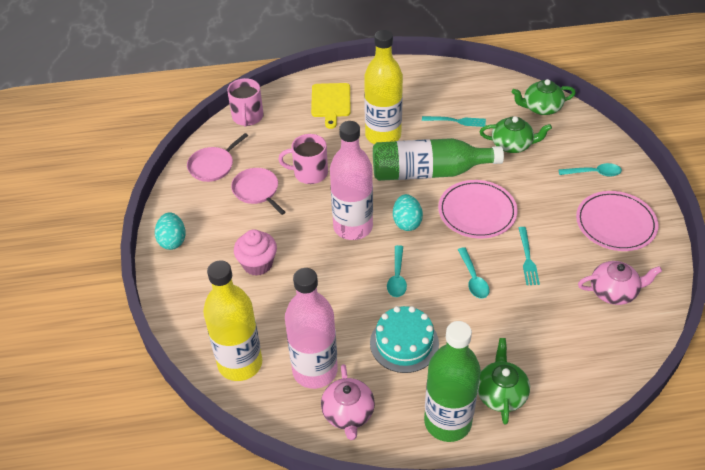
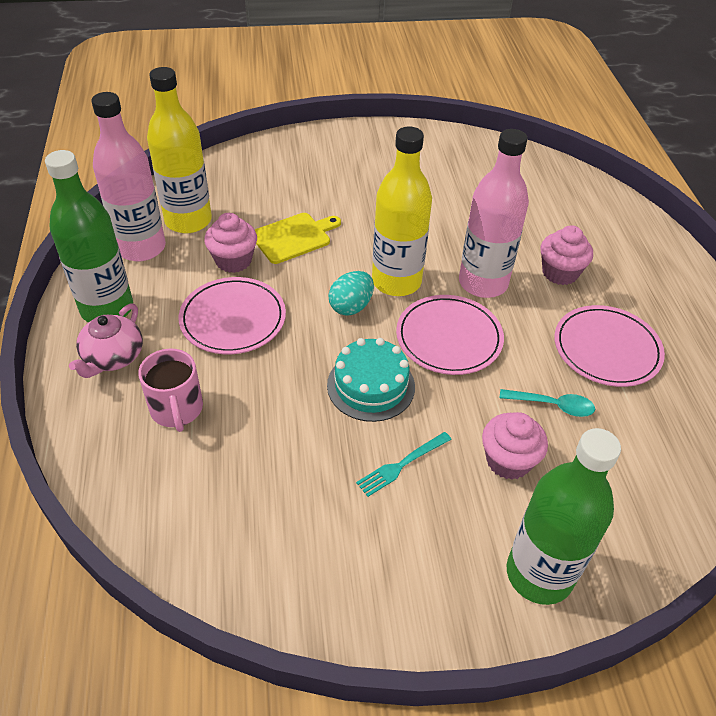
green teapot: 3 -> 0
pink cupcake: 1 -> 3
pink mug: 2 -> 1
pink pan: 2 -> 0
pink plate: 2 -> 3
pink teapot: 2 -> 1
turquoise egg: 2 -> 1
turquoise fork: 2 -> 1
turquoise spoon: 3 -> 1

